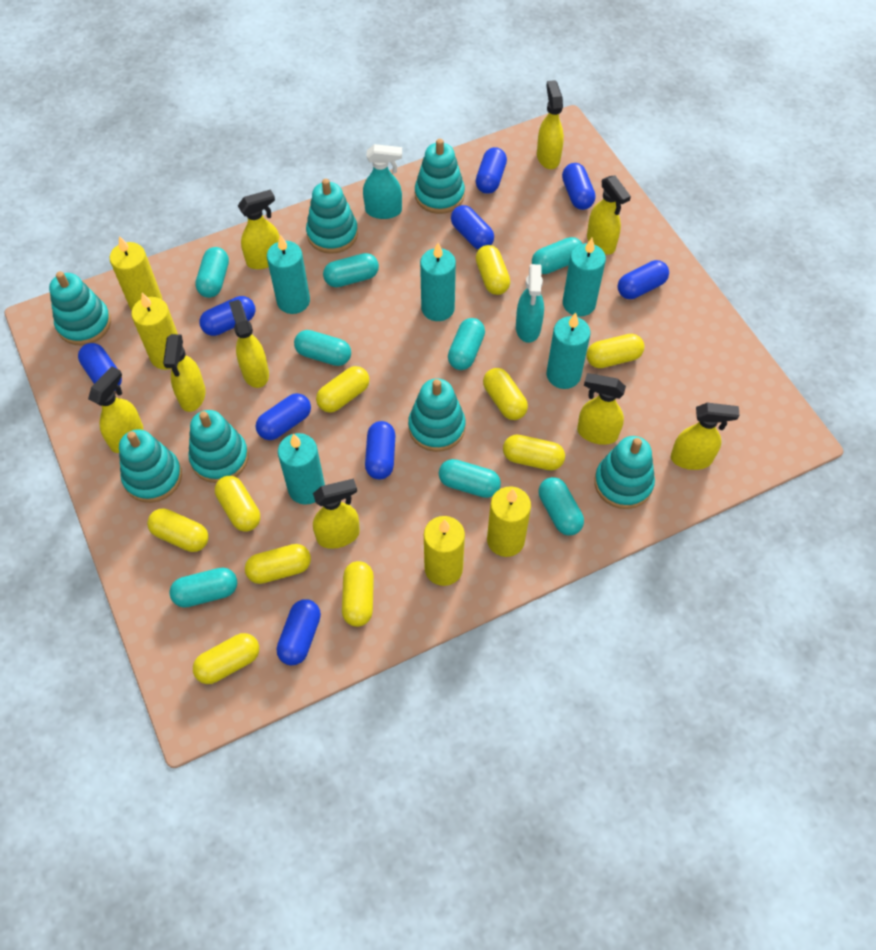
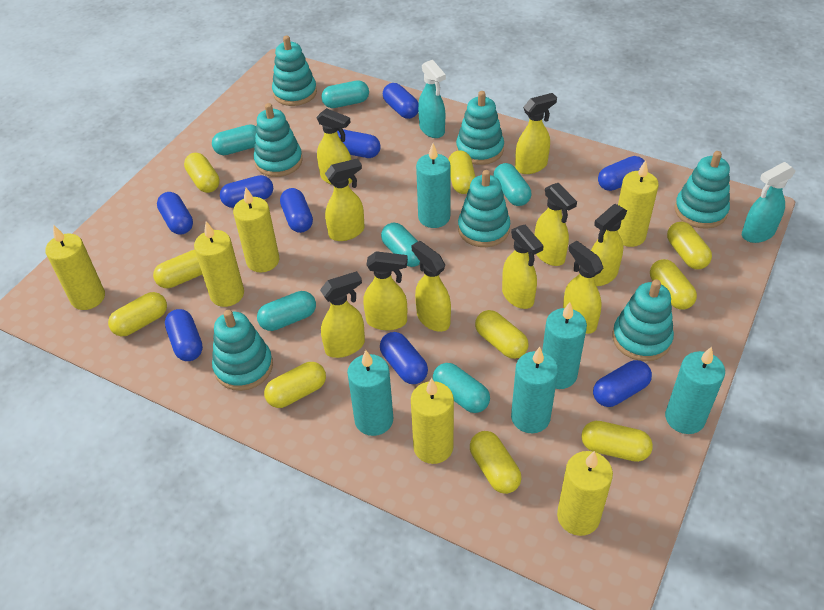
turquoise capsule: 8 -> 6
yellow candle: 4 -> 6
yellow spray bottle: 9 -> 10

